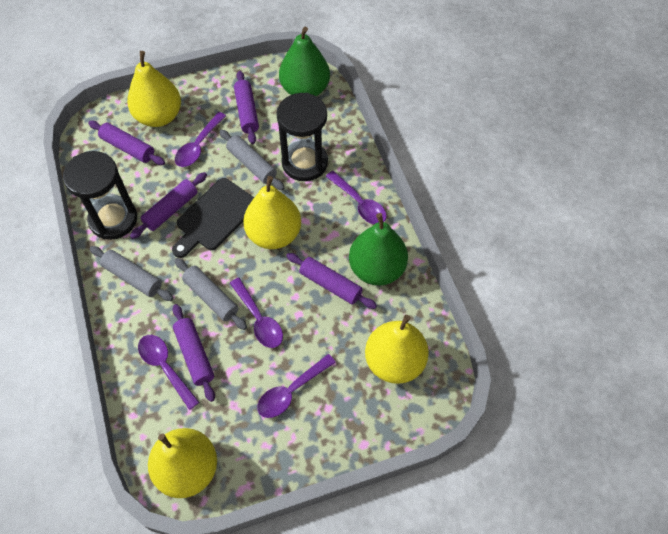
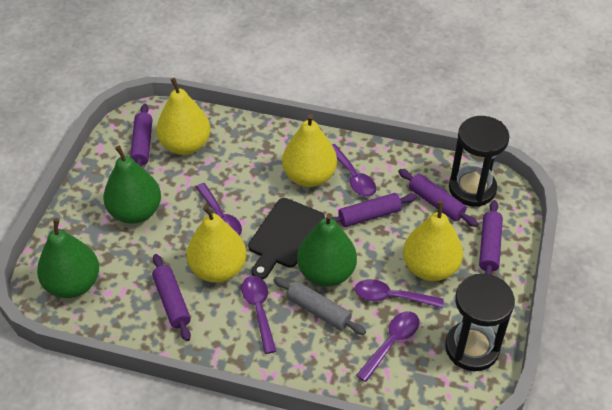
green pear: 2 -> 3
grey rolling pin: 3 -> 1

